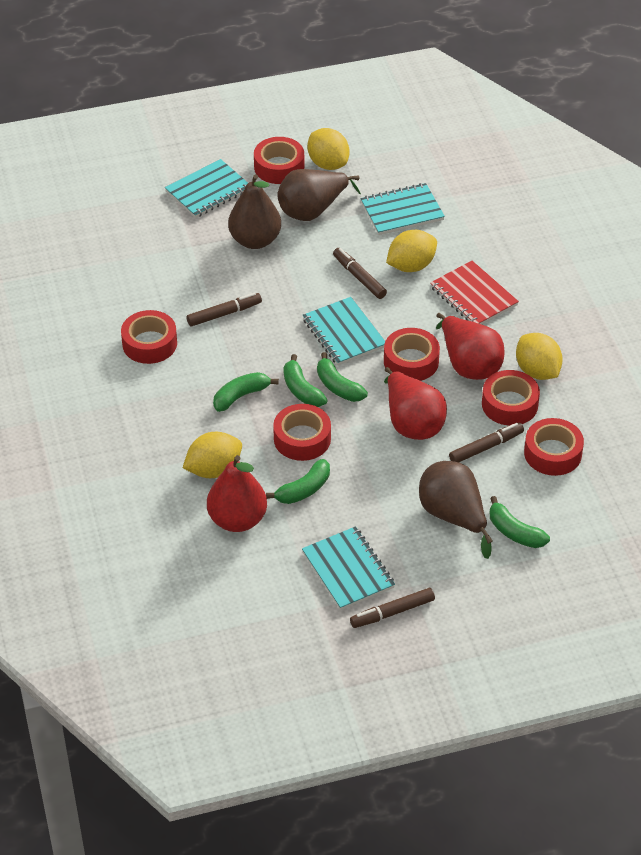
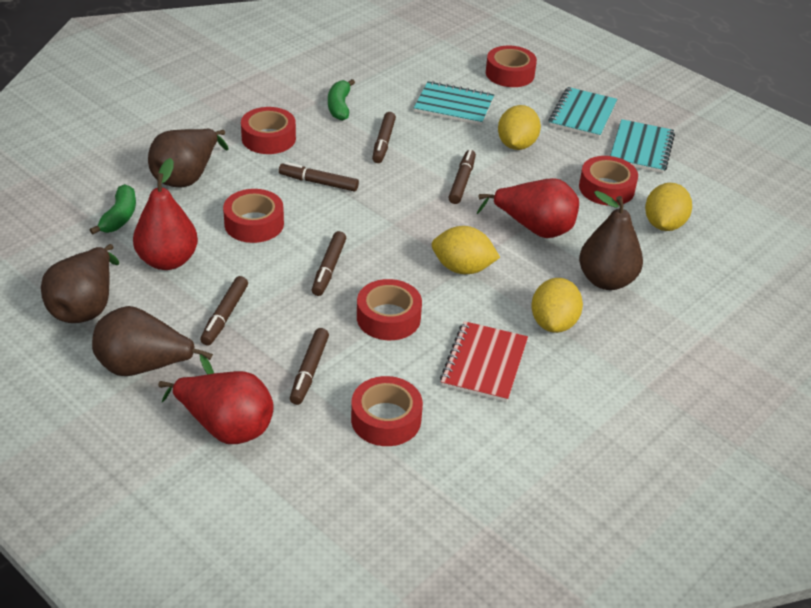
brown marker: 4 -> 6
brown pear: 3 -> 4
green banana: 5 -> 2
turquoise notebook: 4 -> 3

